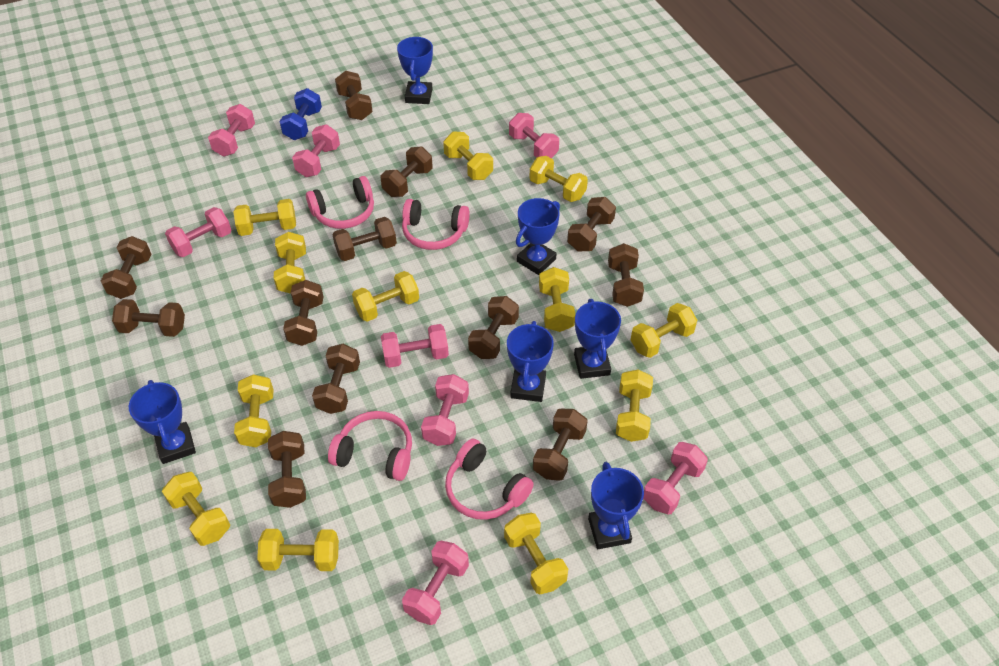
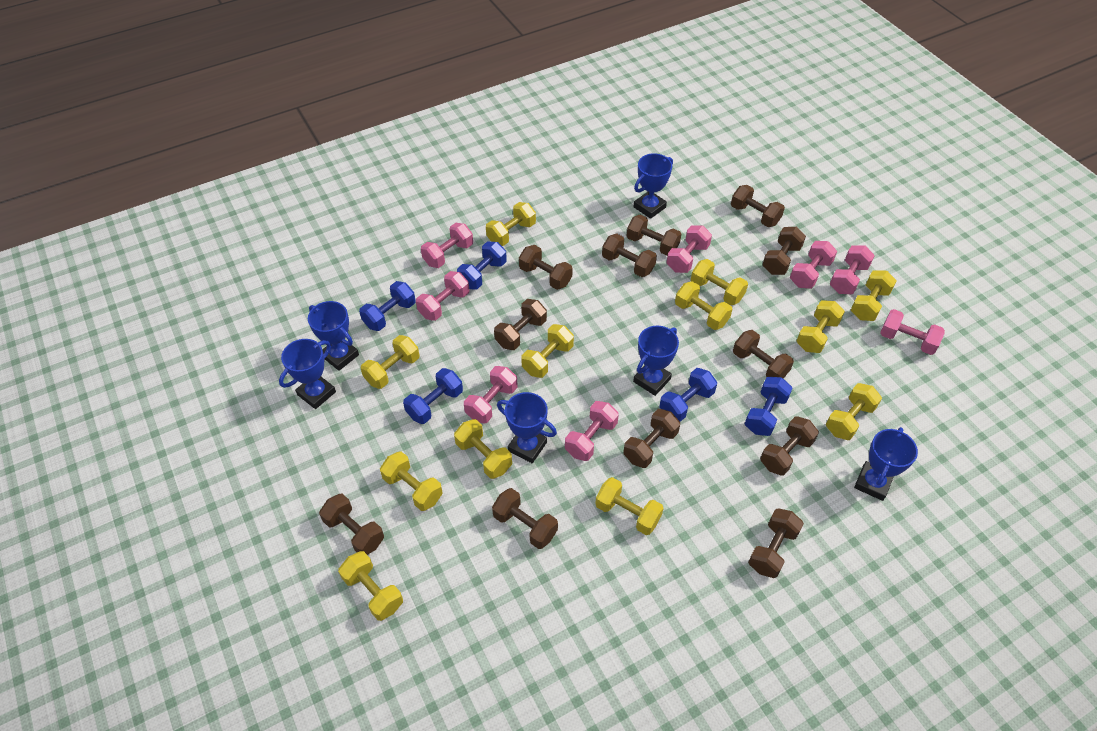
blue dumbbell: 1 -> 5
pink headphones: 4 -> 0

